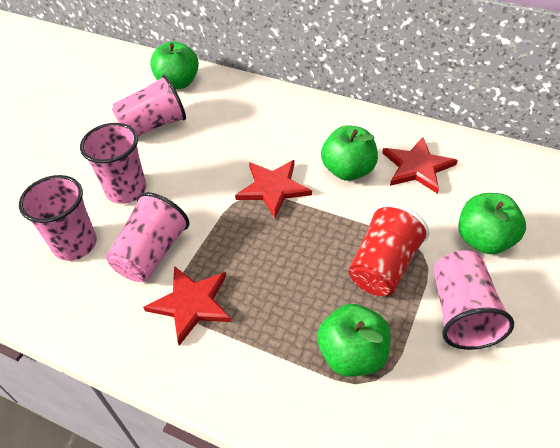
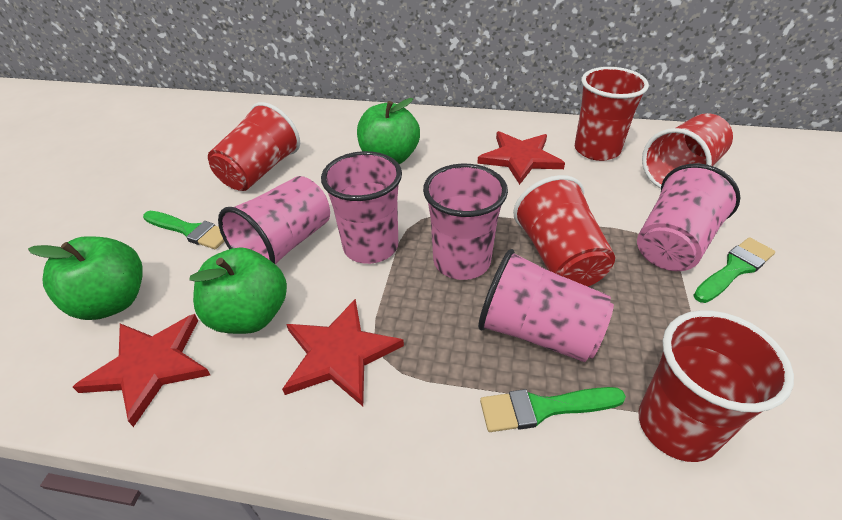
green apple: 4 -> 3
green brush: 0 -> 3
red cup: 1 -> 5

